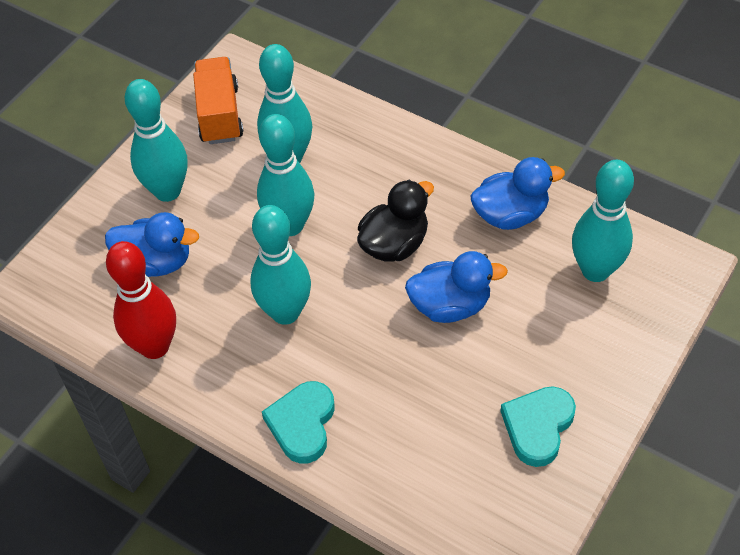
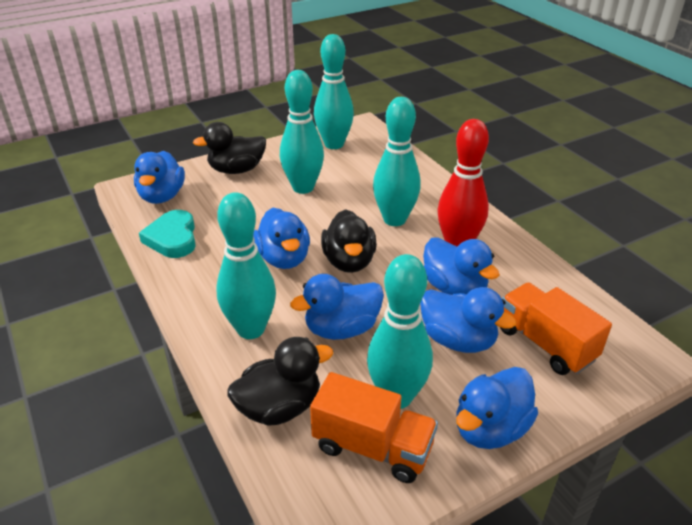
black duck: 1 -> 3
blue duck: 3 -> 6
orange truck: 1 -> 2
turquoise heart: 2 -> 1

